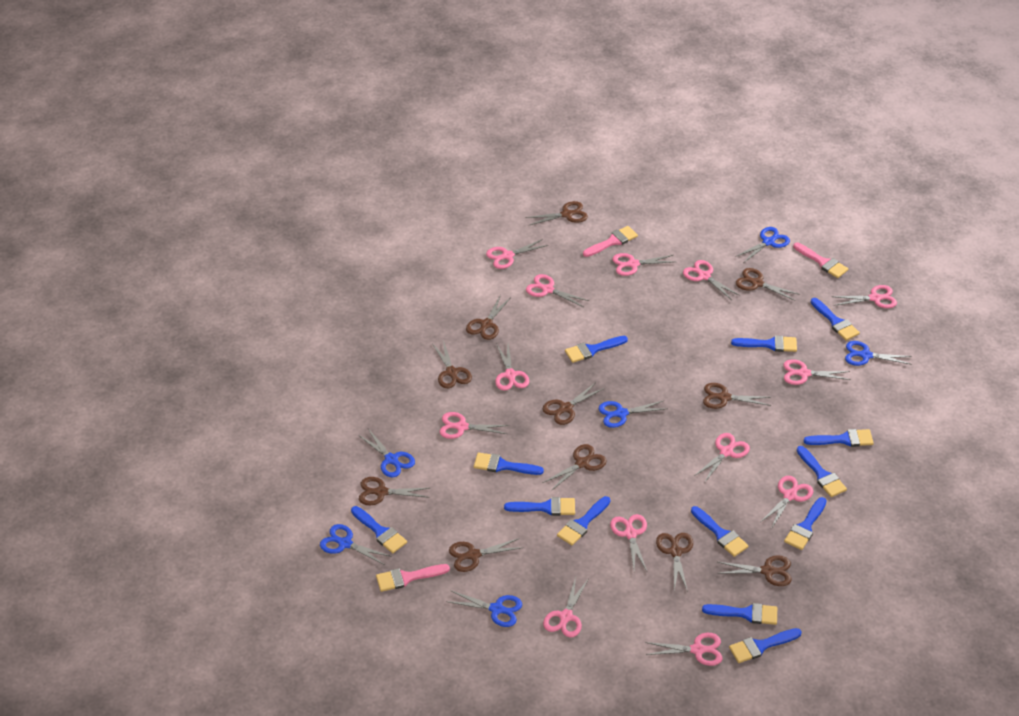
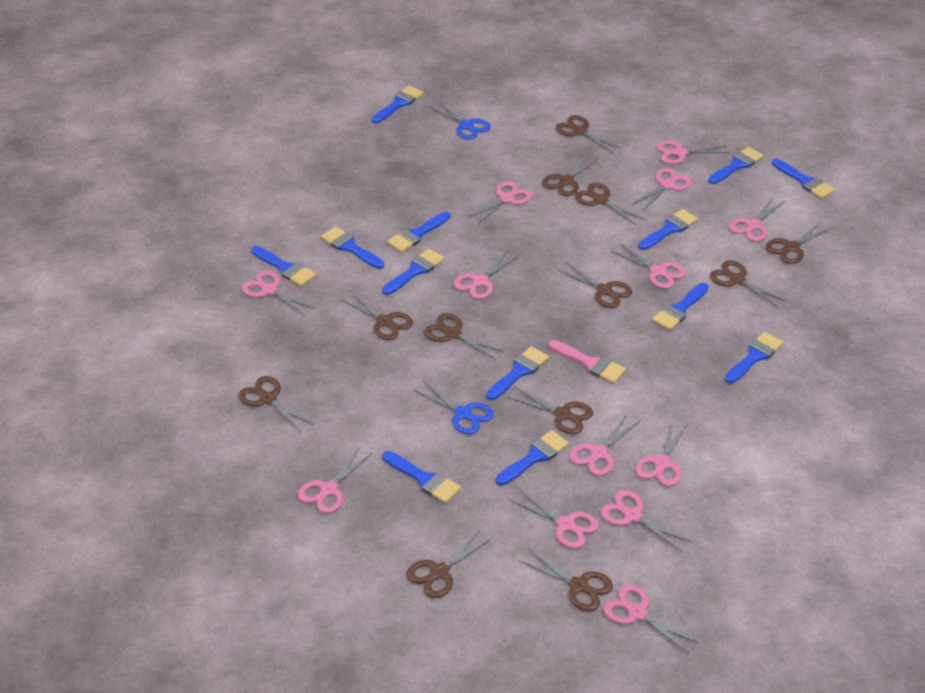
blue scissors: 6 -> 2
brown scissors: 11 -> 12
pink brush: 3 -> 1

